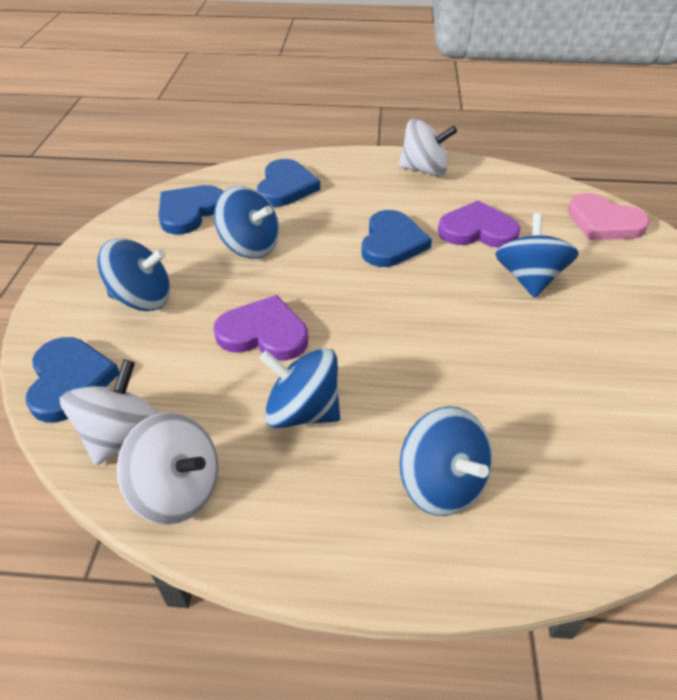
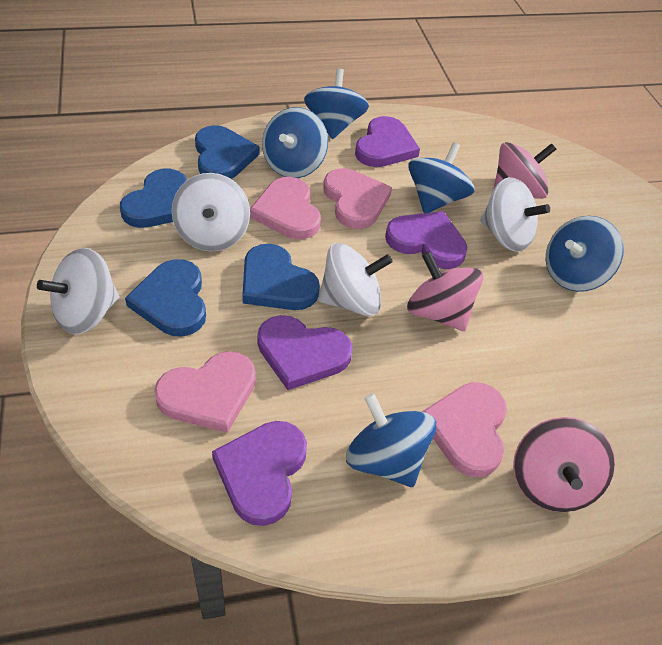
pink heart: 1 -> 4
pink spinning top: 0 -> 3
purple heart: 2 -> 4
white spinning top: 3 -> 4

